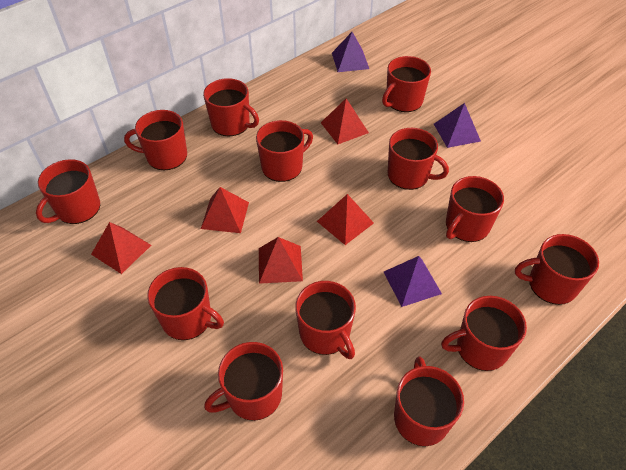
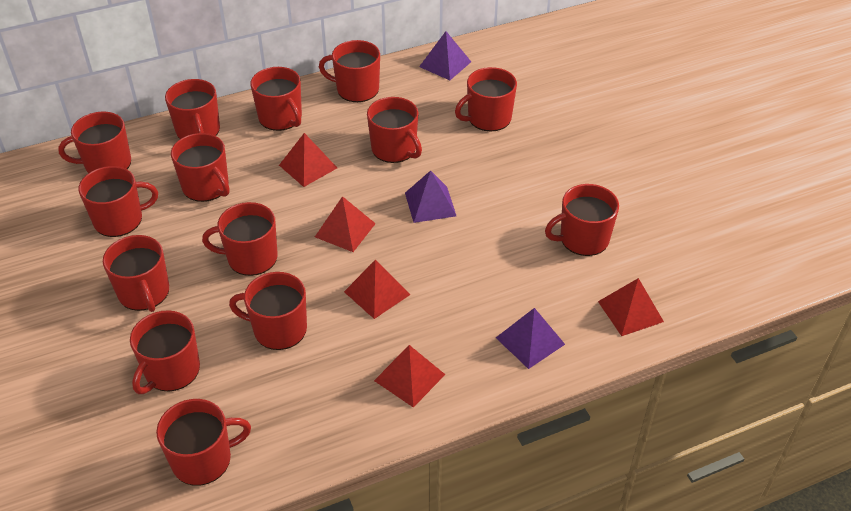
red mug: 13 -> 14

